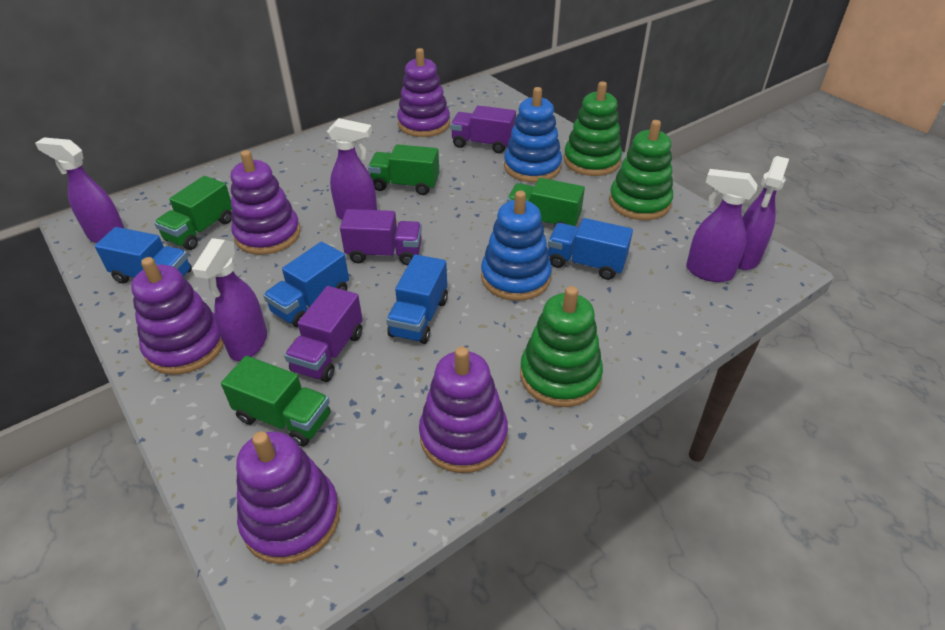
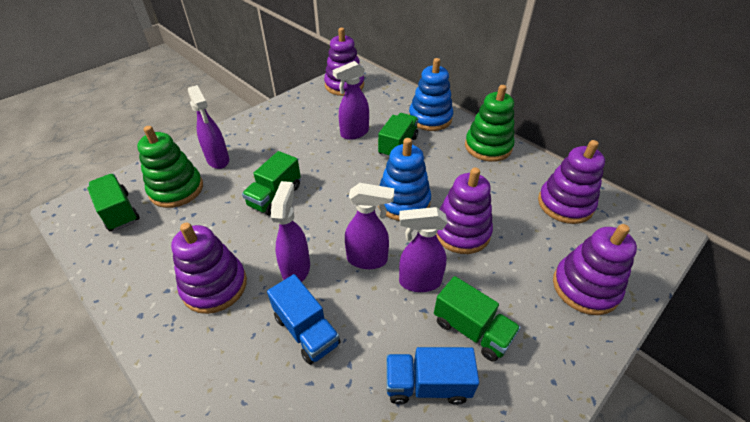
blue truck: 4 -> 2
green stacking toy: 3 -> 2
purple truck: 3 -> 0

